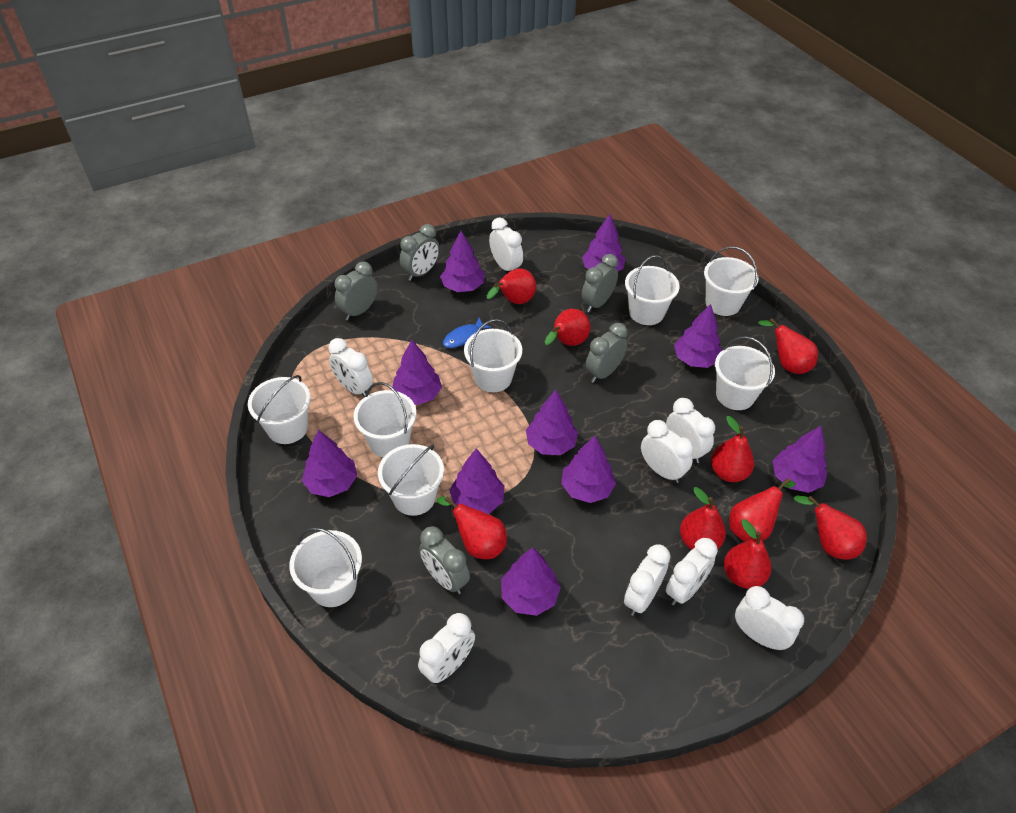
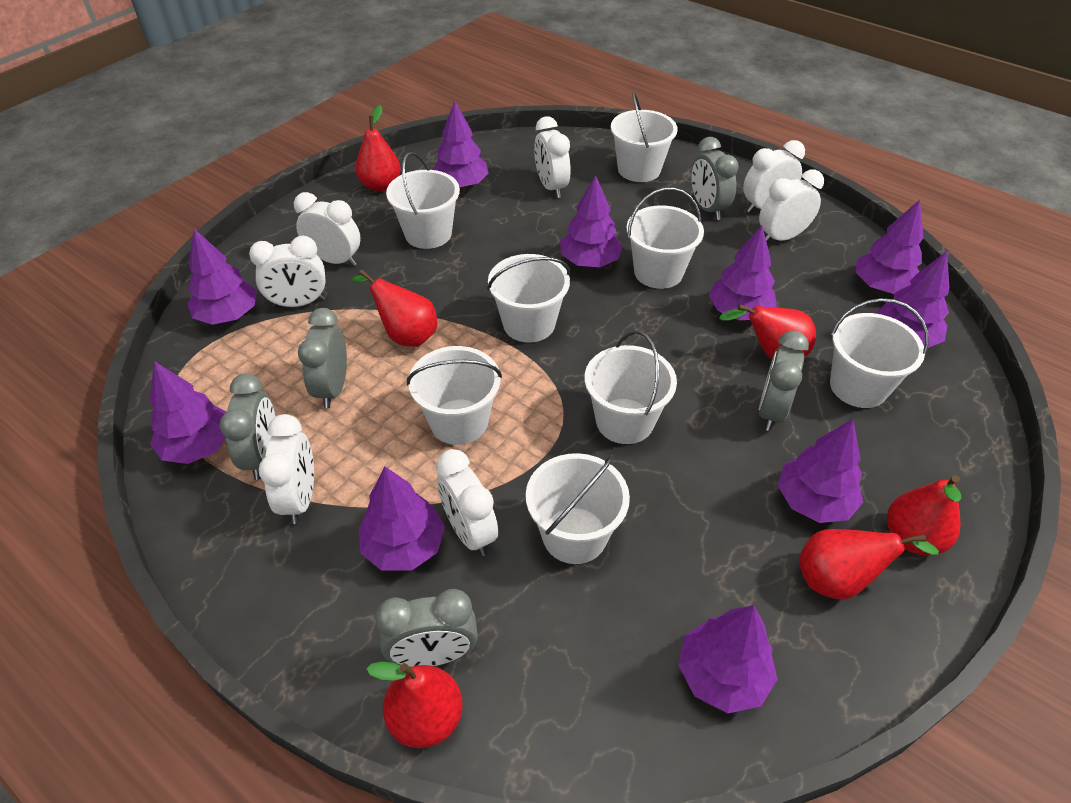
blue fish: 1 -> 0
red pear: 9 -> 6
white clock: 8 -> 7

